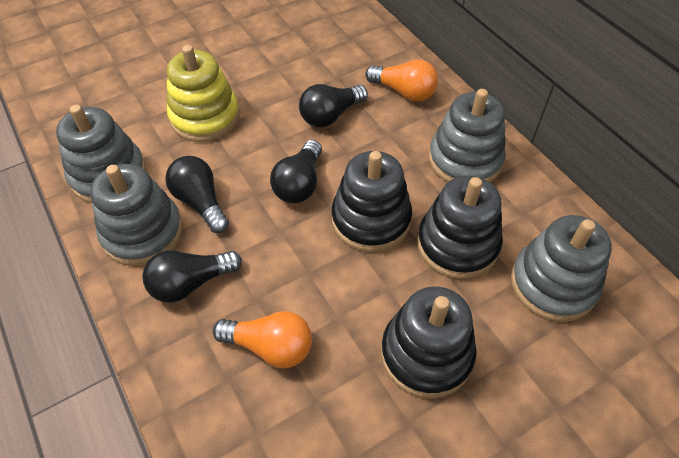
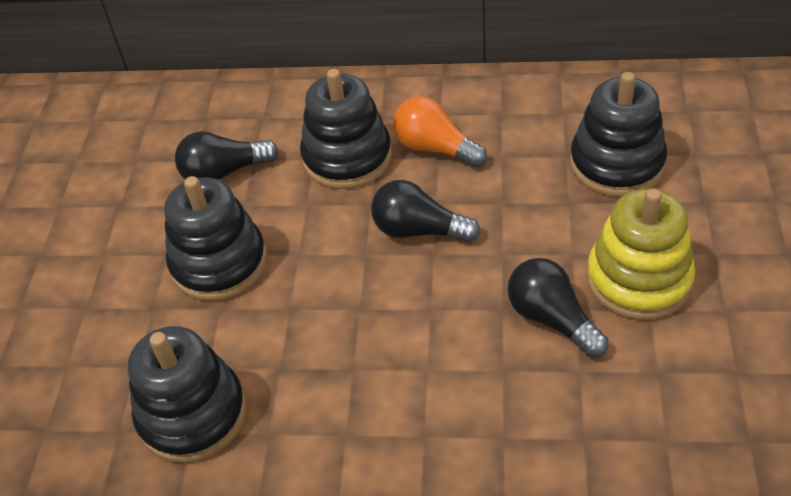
black light bulb: 4 -> 3
black stacking toy: 3 -> 4
grey stacking toy: 4 -> 0
orange light bulb: 2 -> 1

